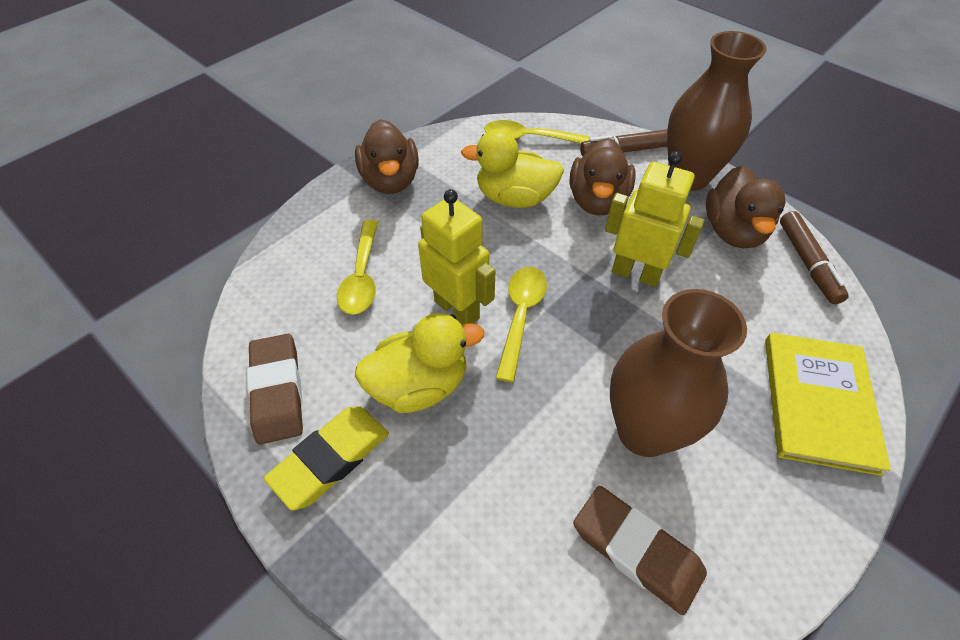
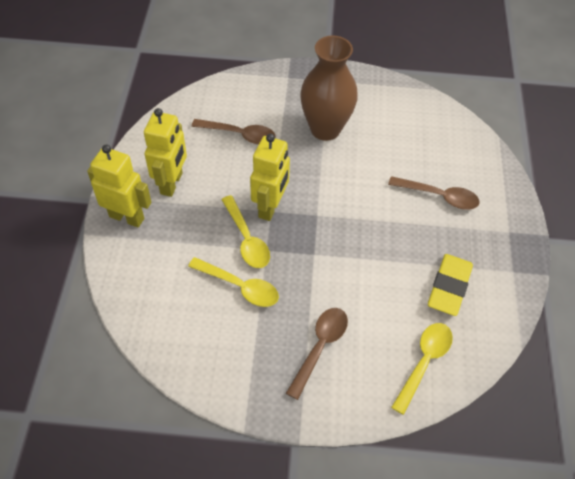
brown duck: 3 -> 0
brown eraser: 2 -> 0
brown marker: 2 -> 0
brown spoon: 0 -> 3
brown vase: 2 -> 1
yellow book: 1 -> 0
yellow duck: 2 -> 0
yellow robot: 2 -> 3

